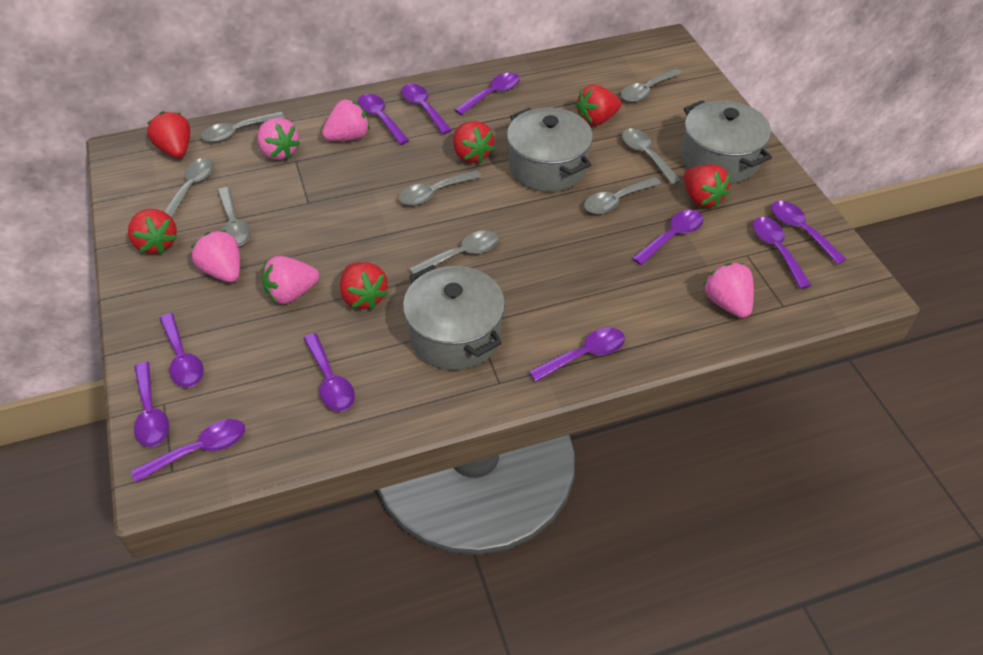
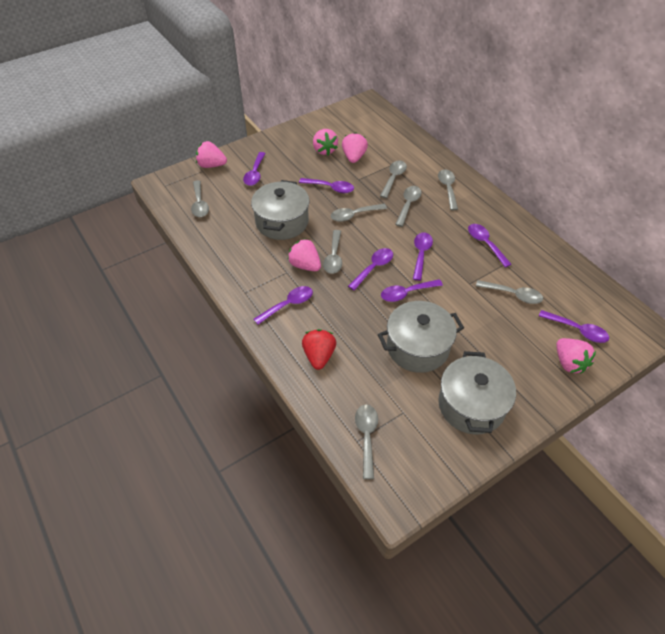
purple spoon: 11 -> 8
red strawberry: 6 -> 1

